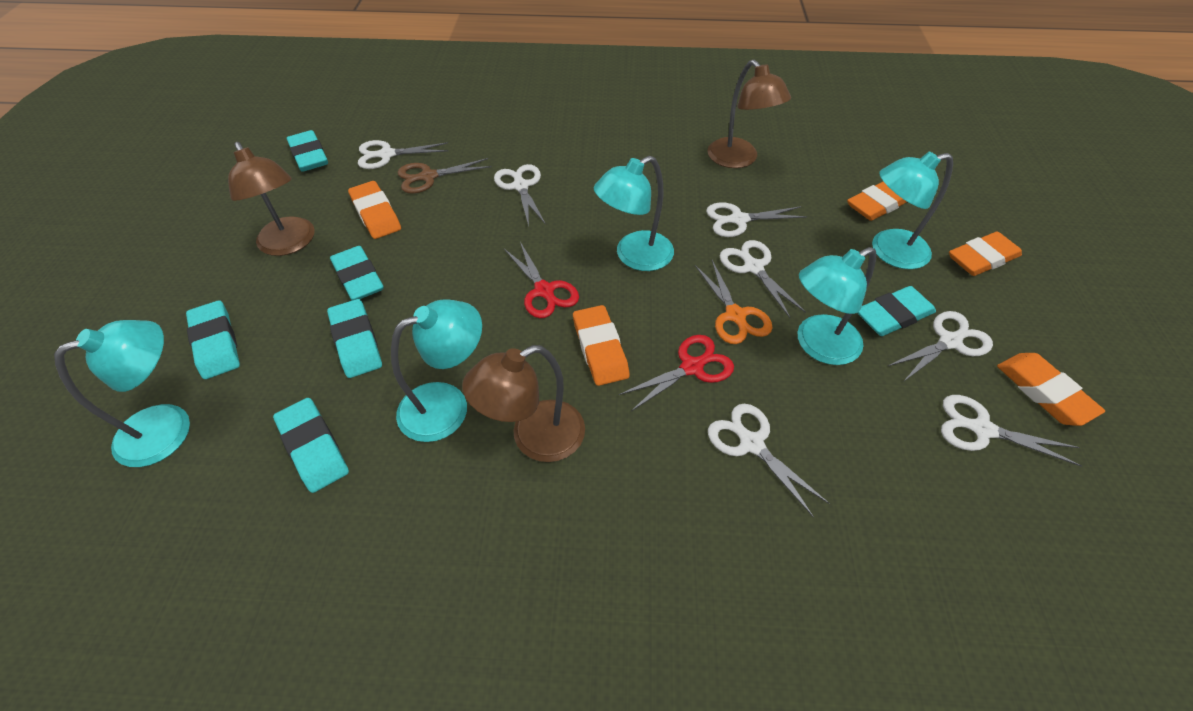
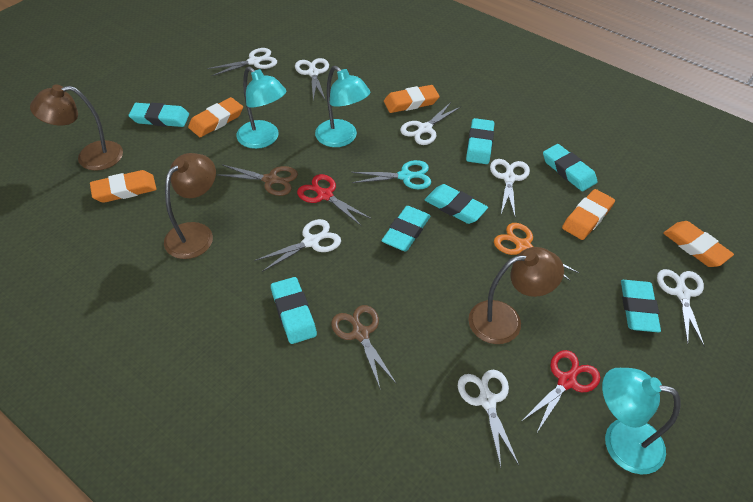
brown scissors: 1 -> 2
turquoise eraser: 6 -> 7
turquoise lamp: 5 -> 3
turquoise scissors: 0 -> 1

